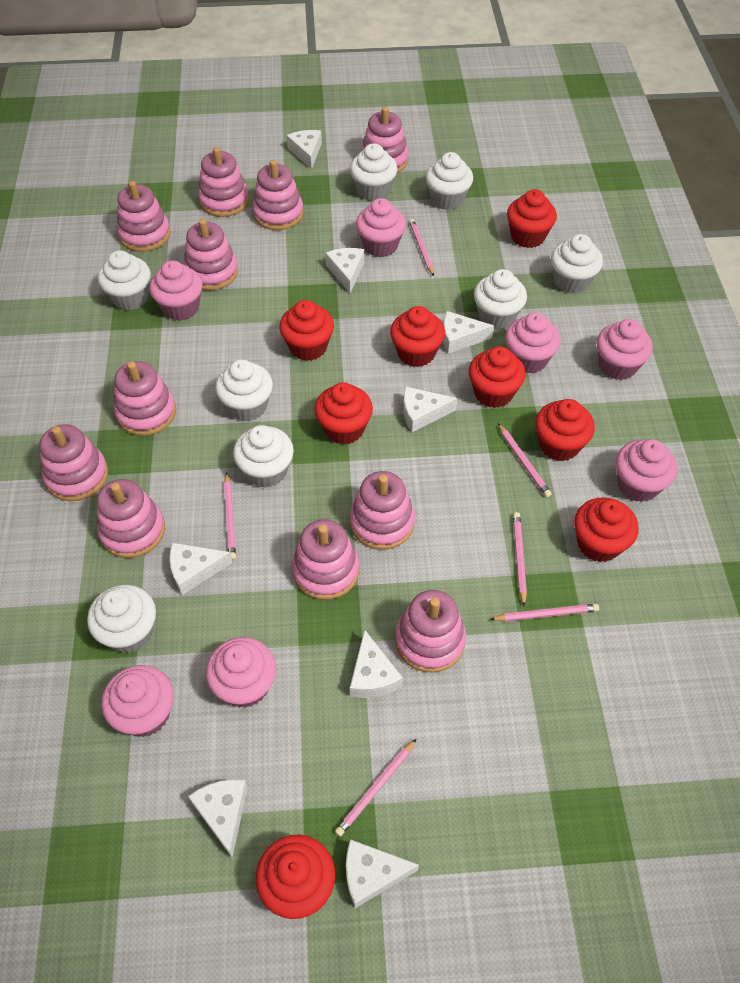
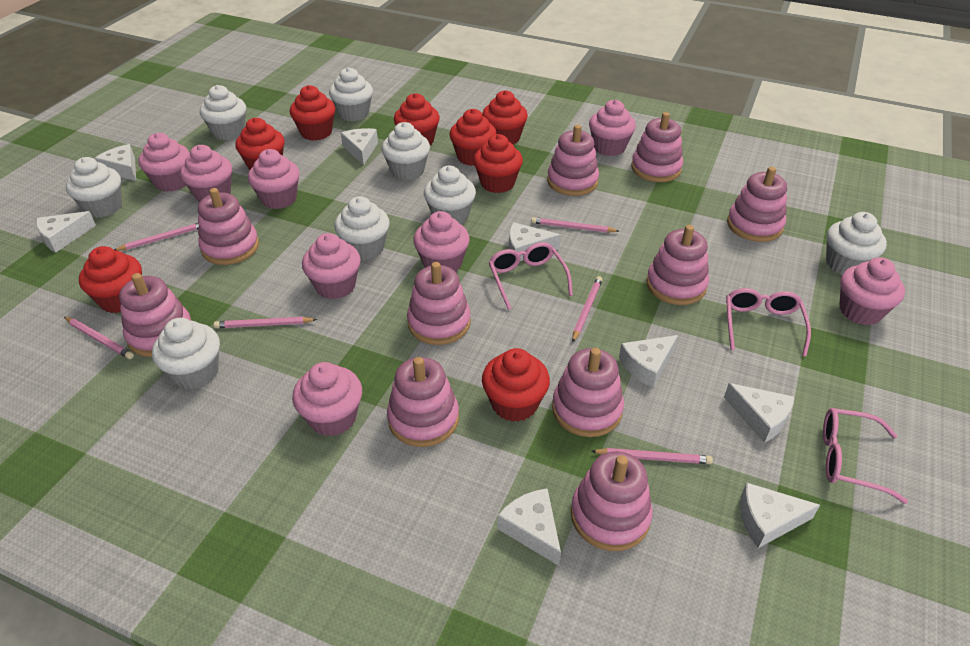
pink cupcake: 7 -> 8
pink glasses: 0 -> 3
pink stacking toy: 11 -> 10

